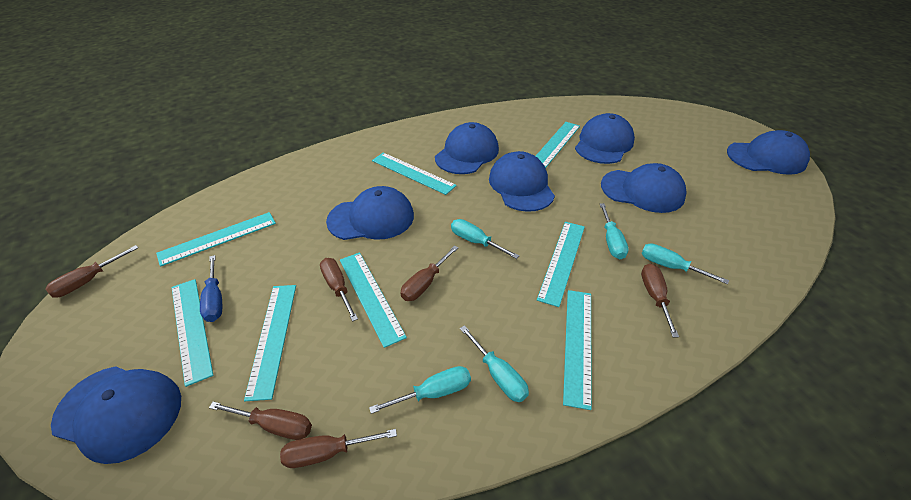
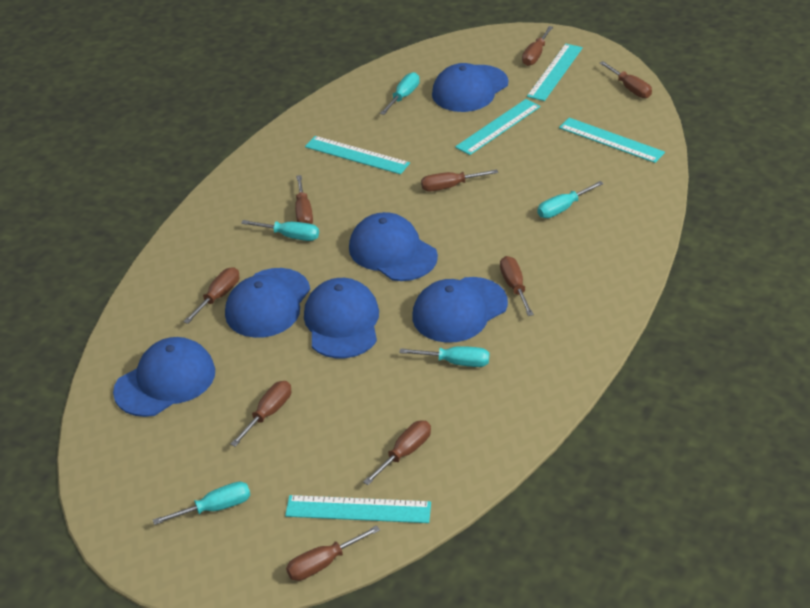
blue cap: 7 -> 6
blue screwdriver: 1 -> 0
brown screwdriver: 6 -> 9
turquoise ruler: 8 -> 5

